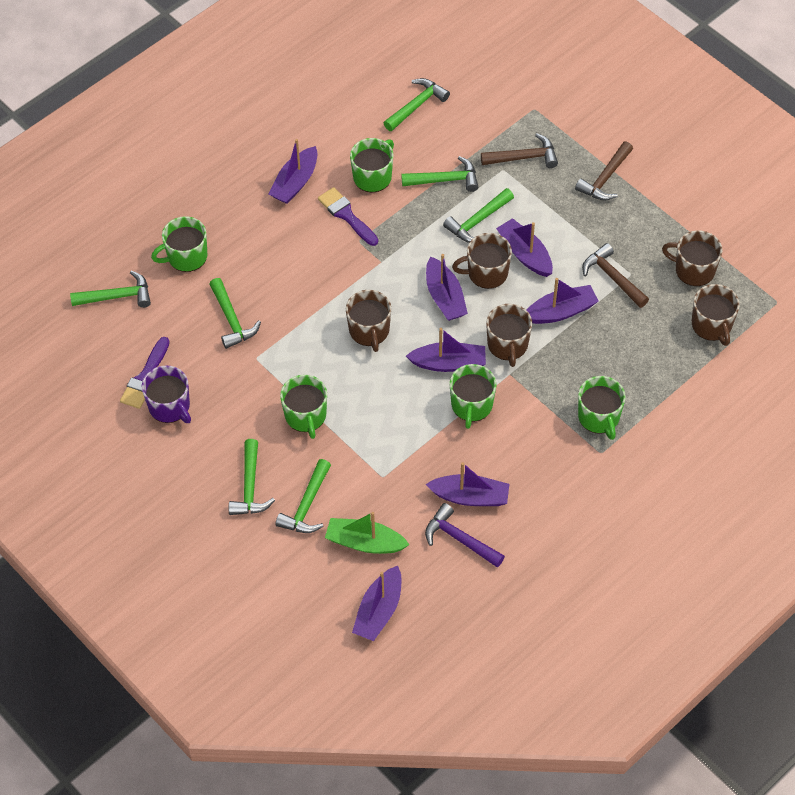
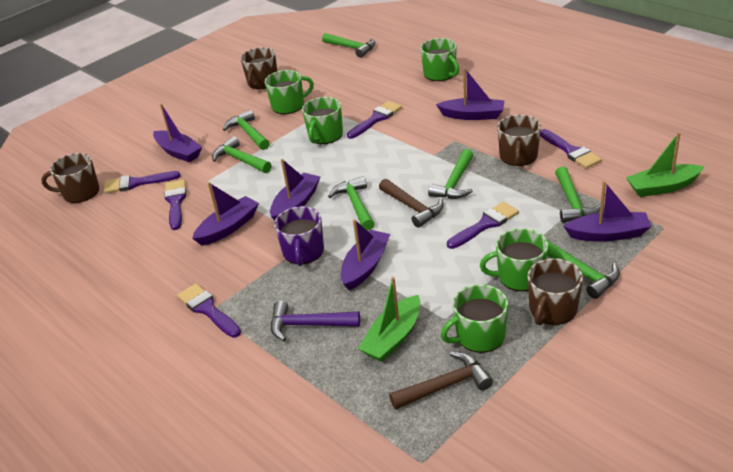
brown hammer: 3 -> 2
brown mug: 5 -> 4
green boat: 1 -> 2
purple boat: 7 -> 6
purple brush: 2 -> 6

